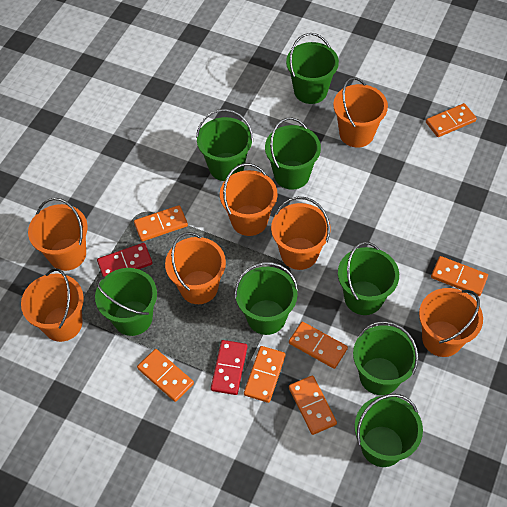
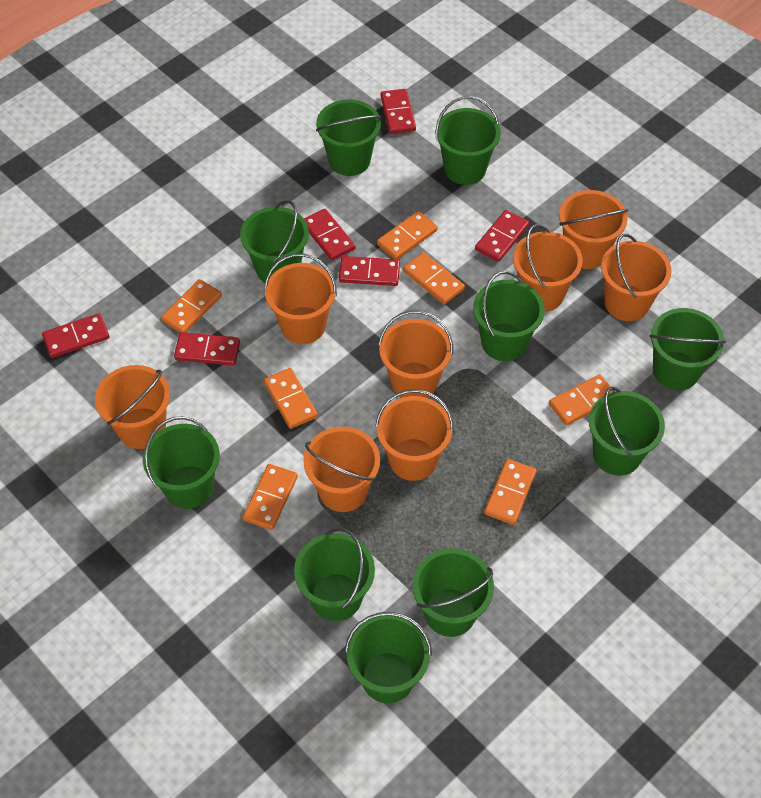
green bucket: 8 -> 10
orange bucket: 7 -> 8
red domino: 2 -> 6

